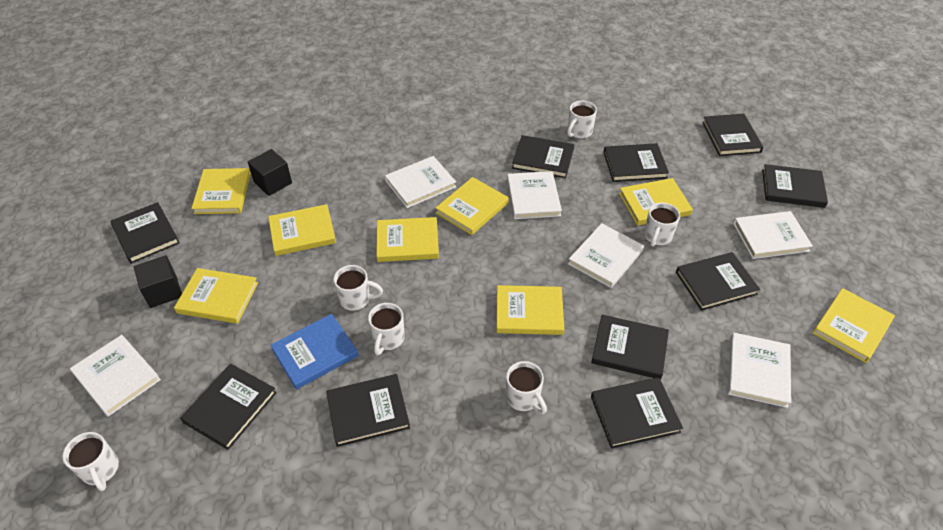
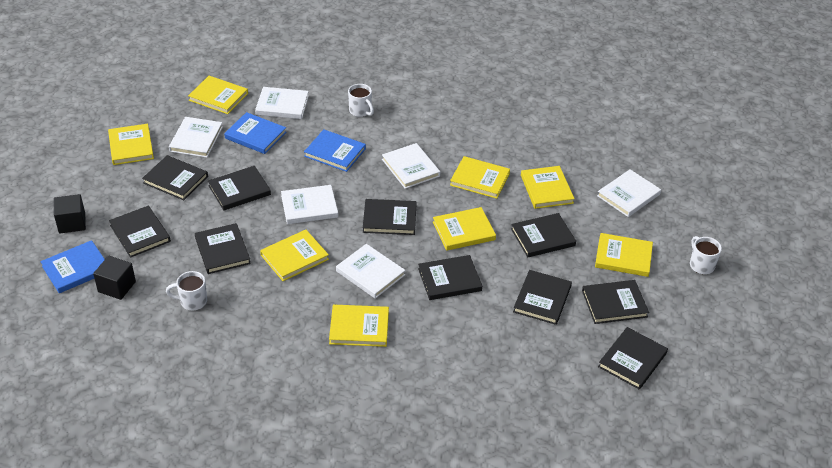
blue book: 1 -> 3
white mug: 6 -> 3

